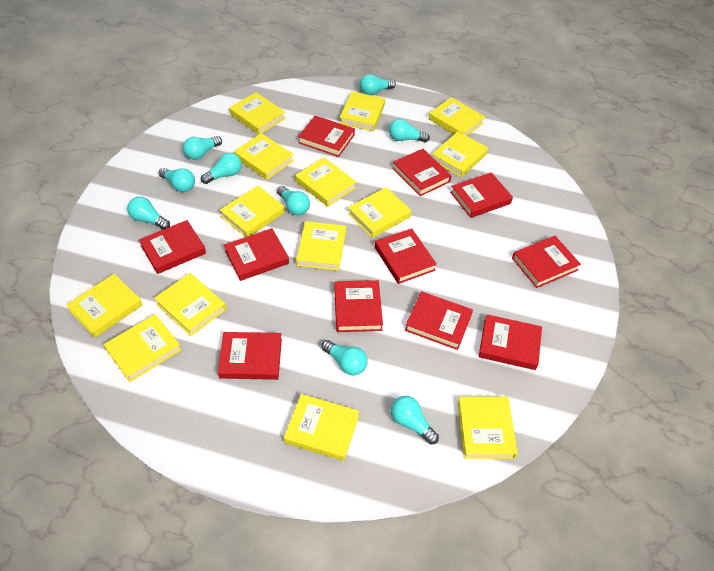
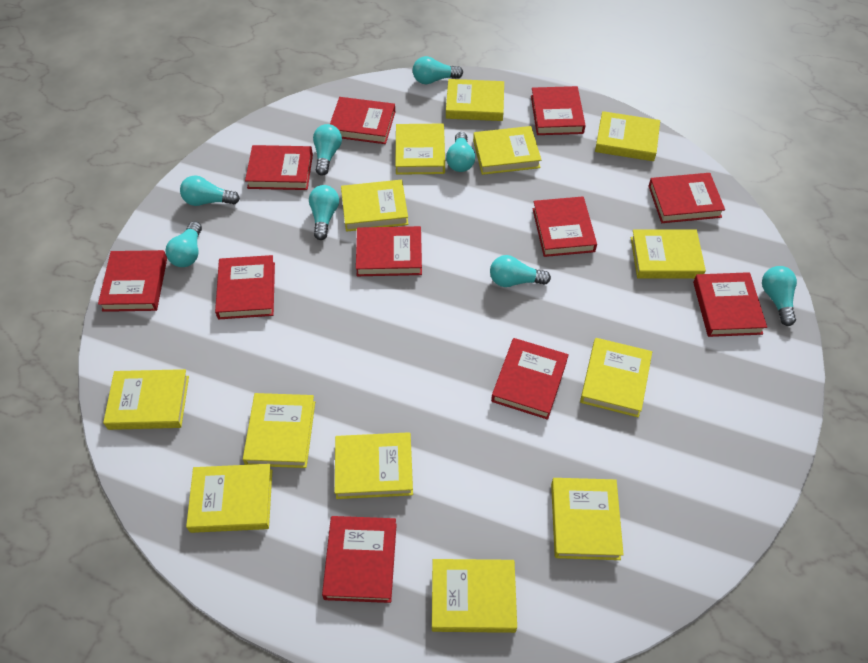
turquoise light bulb: 9 -> 8
yellow book: 14 -> 13

